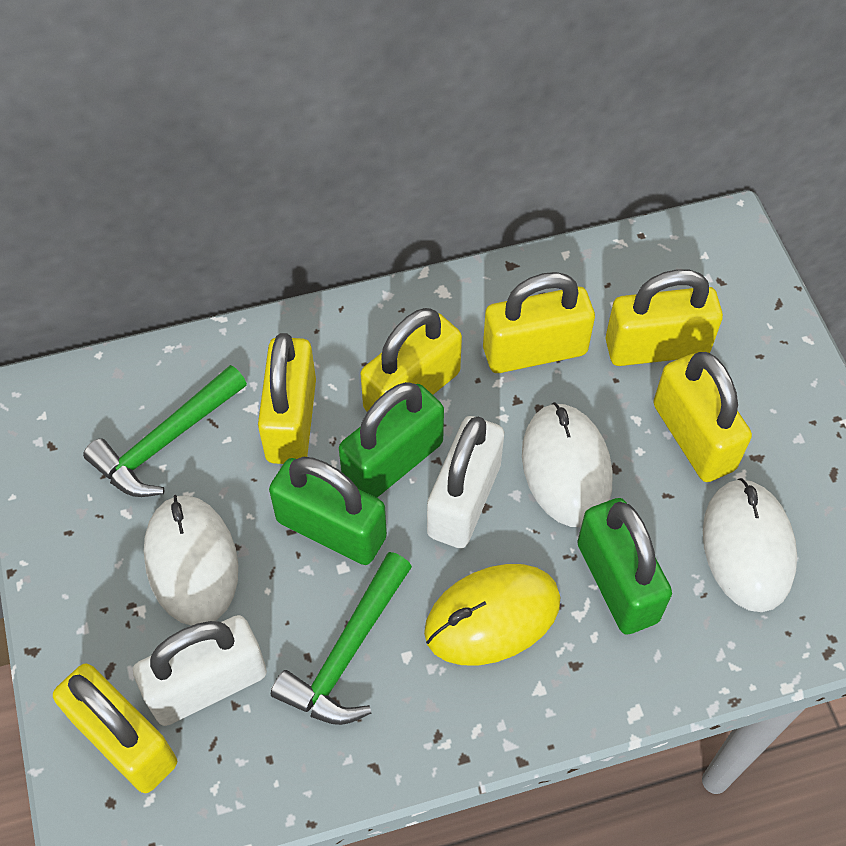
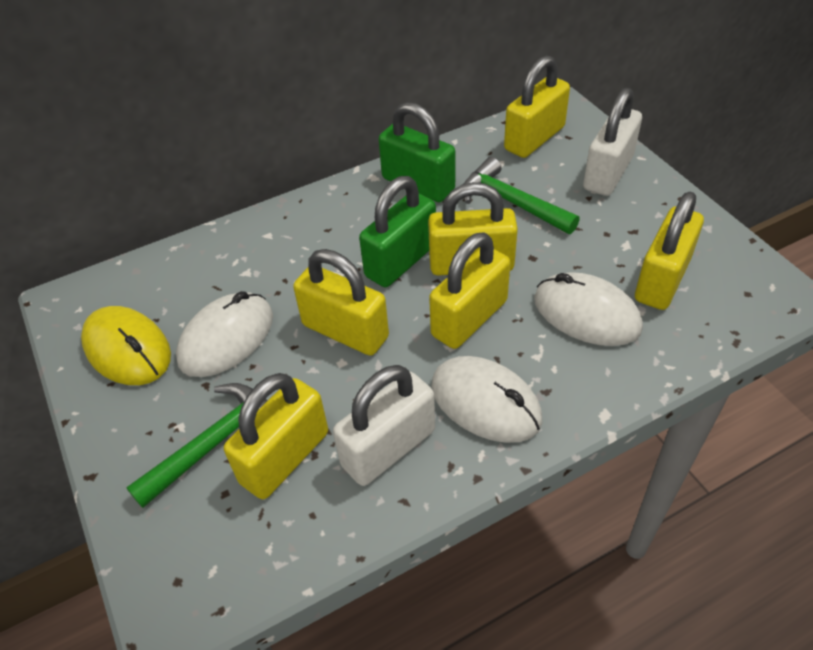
green padlock: 3 -> 2

